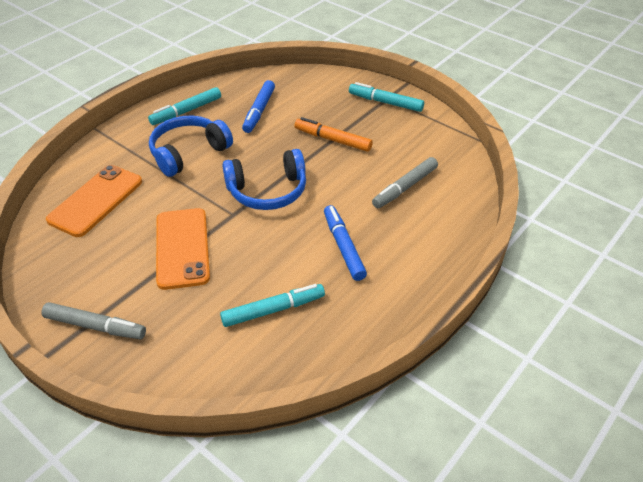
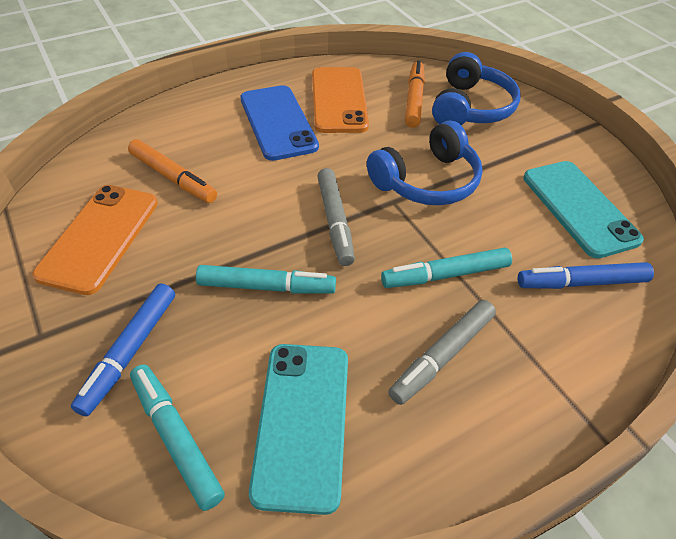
blue phone: 0 -> 1
orange marker: 1 -> 2
turquoise phone: 0 -> 2

